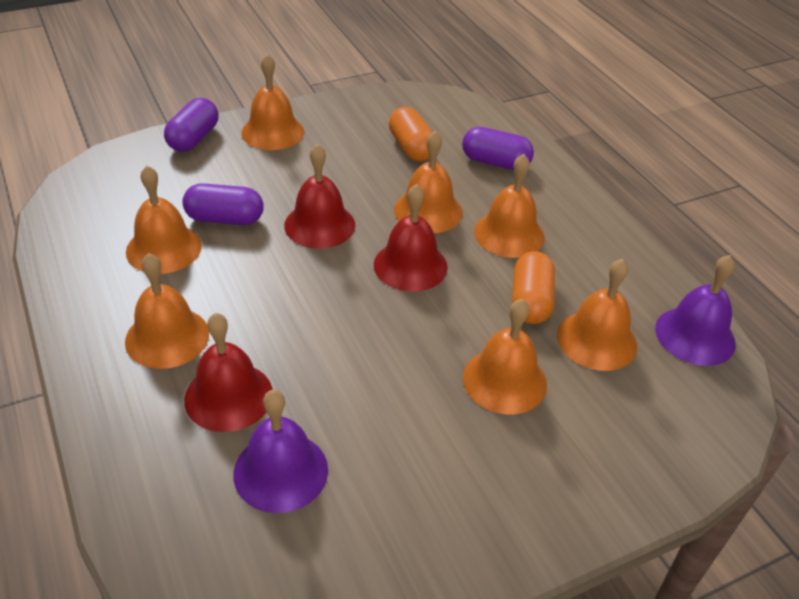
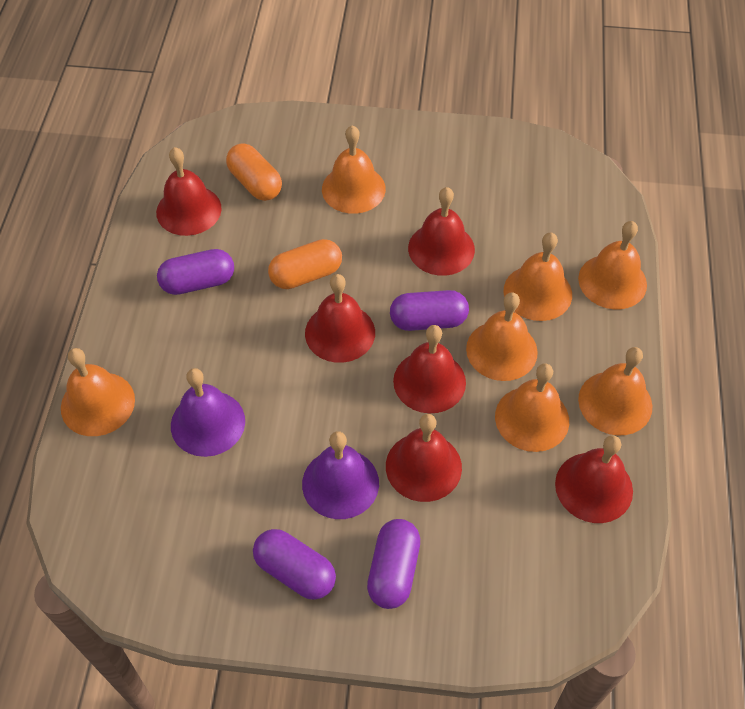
purple capsule: 3 -> 4
red bell: 3 -> 6

